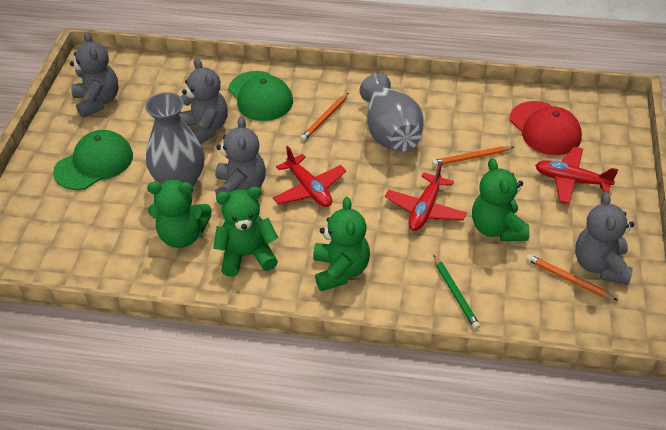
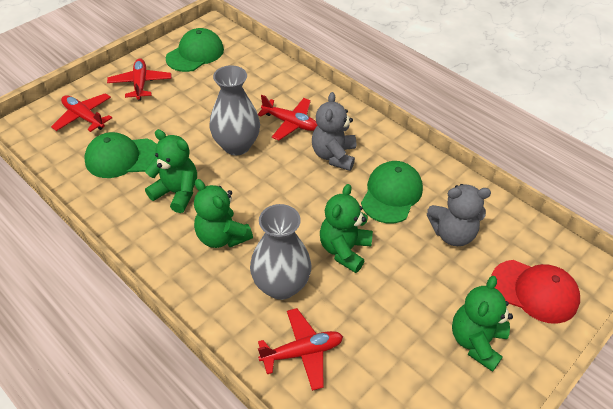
green cap: 2 -> 3
green pencil: 1 -> 0
grey teddy bear: 4 -> 2
orange pencil: 3 -> 0
red plane: 3 -> 4

